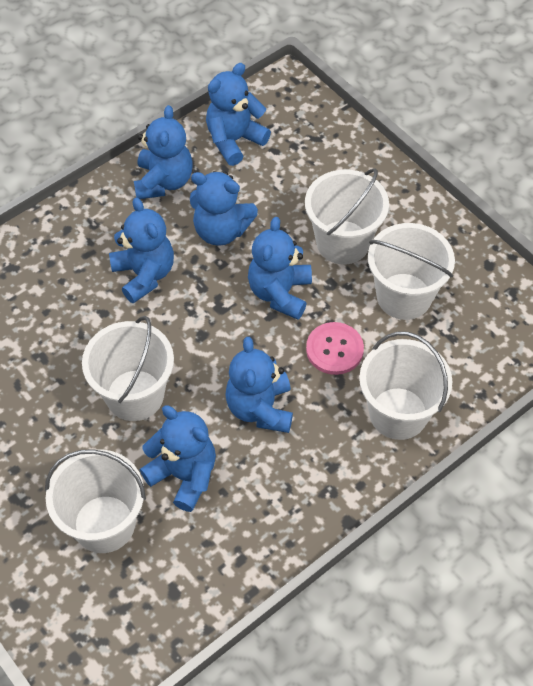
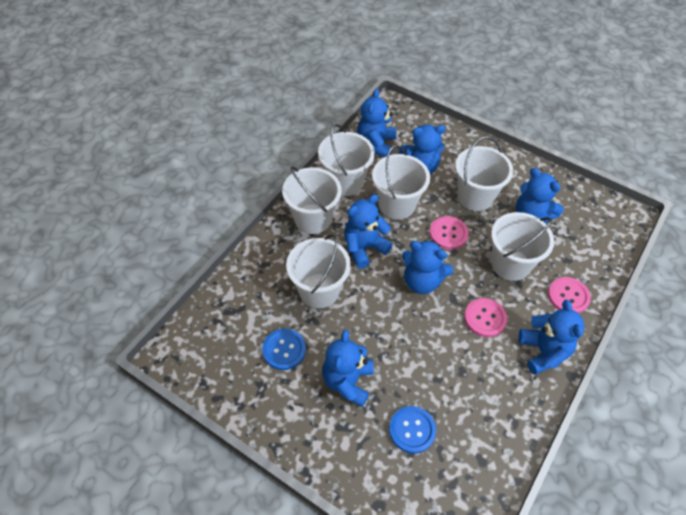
blue button: 0 -> 2
pink button: 1 -> 3
white bucket: 5 -> 6

